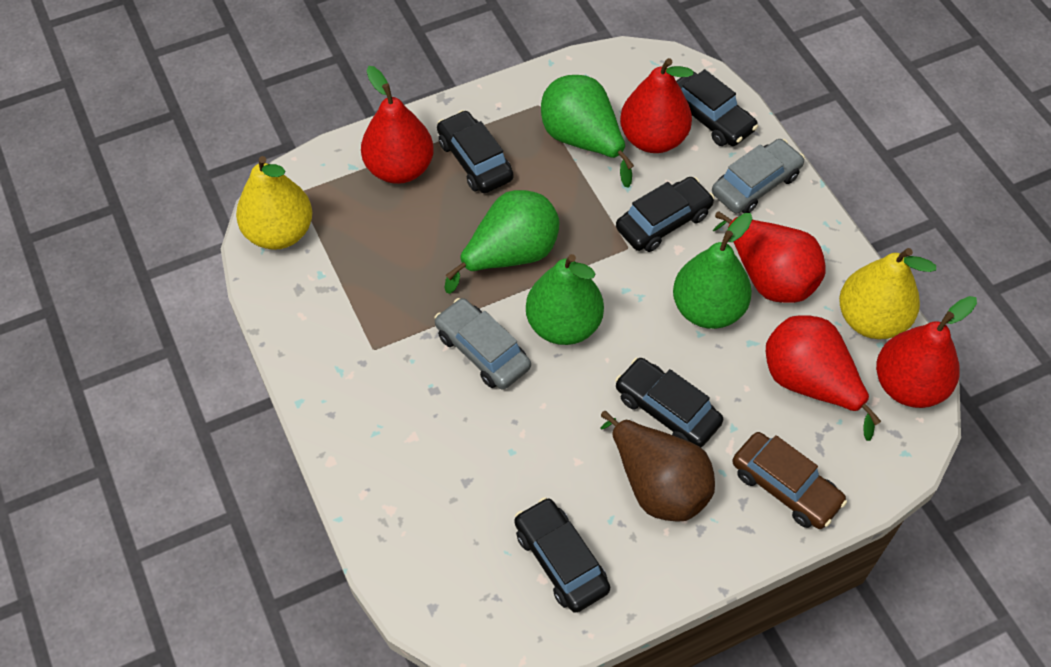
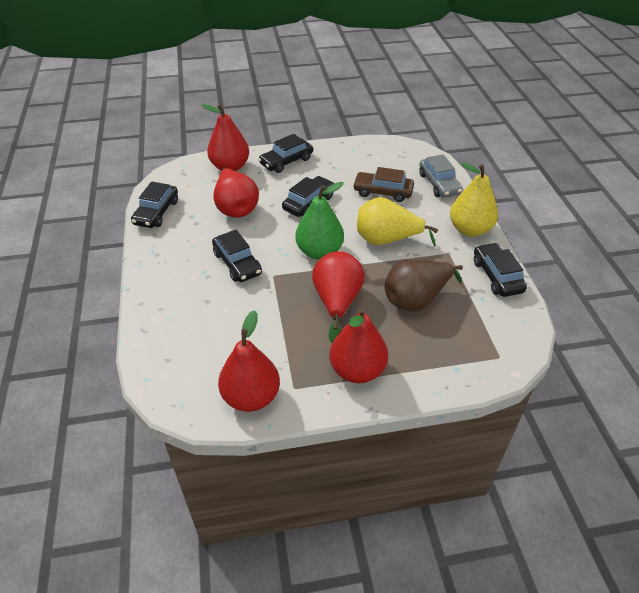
green pear: 4 -> 1
grey car: 2 -> 1

